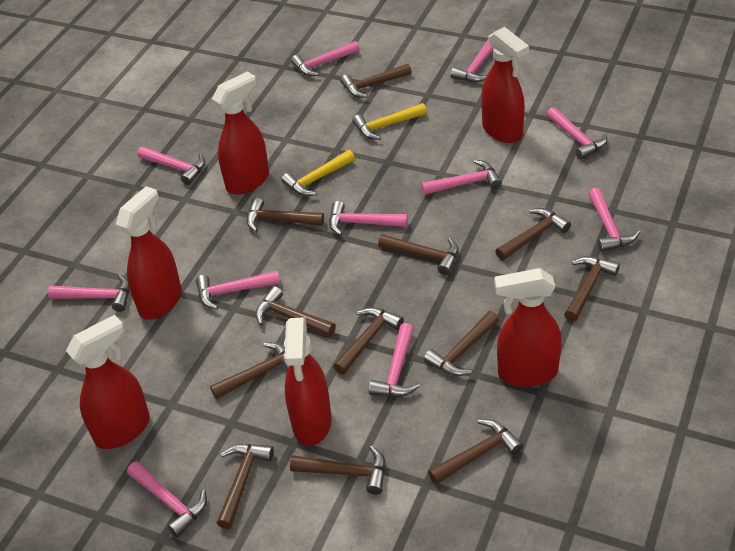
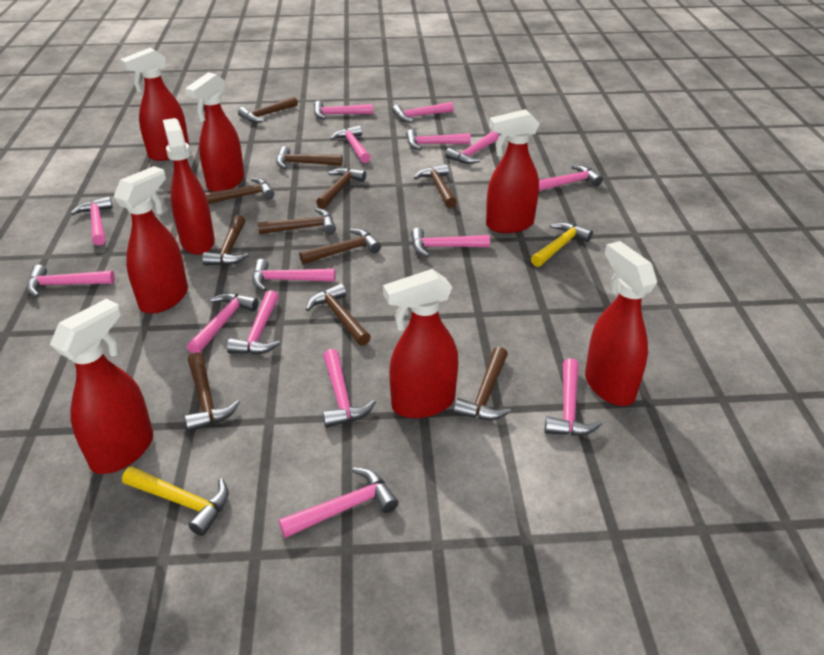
brown hammer: 12 -> 11
pink hammer: 11 -> 15
red spray bottle: 6 -> 8

